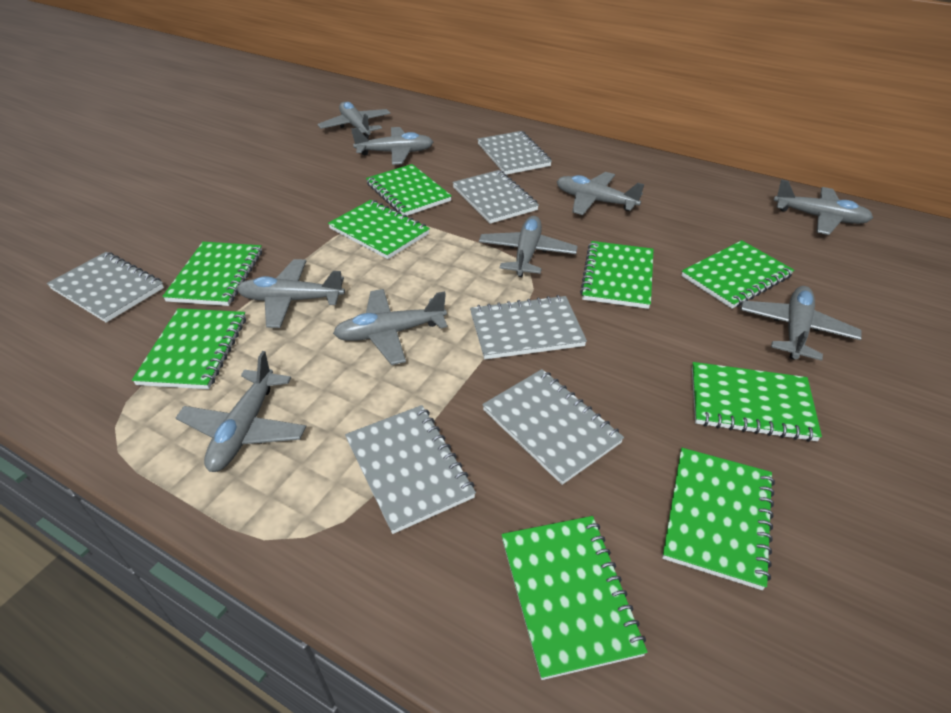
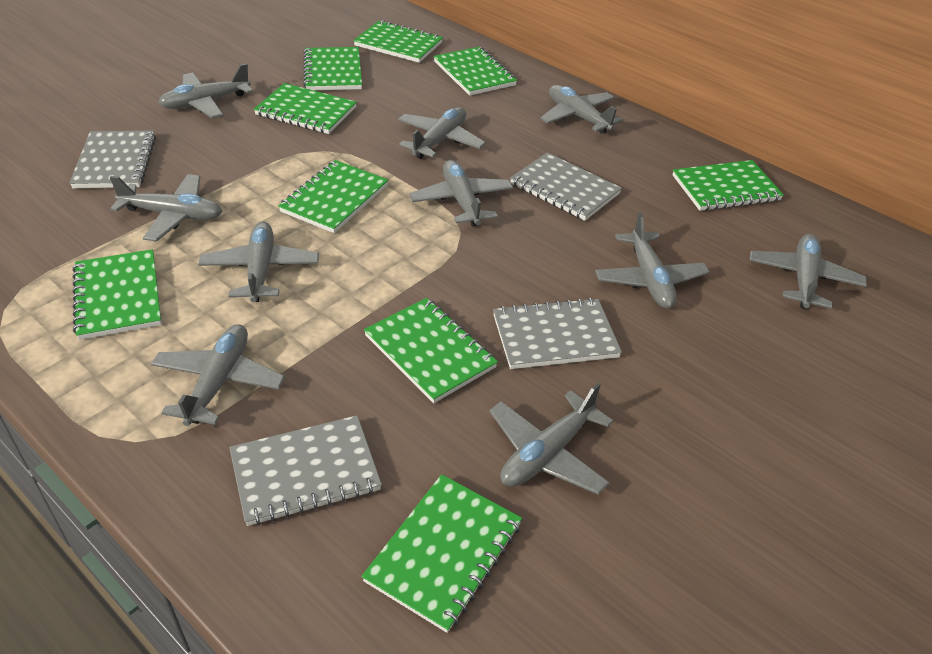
grey notebook: 6 -> 4
grey plane: 9 -> 10

